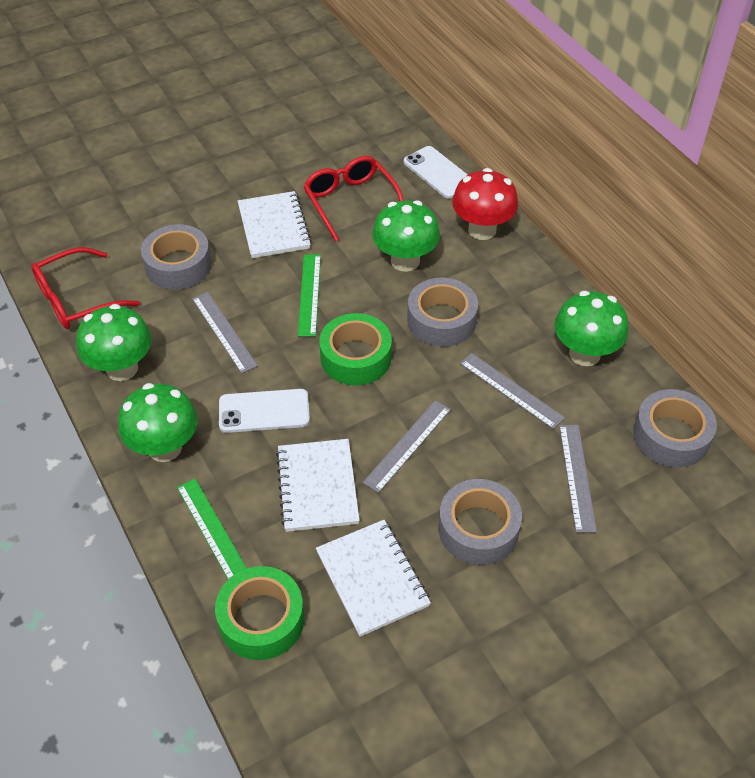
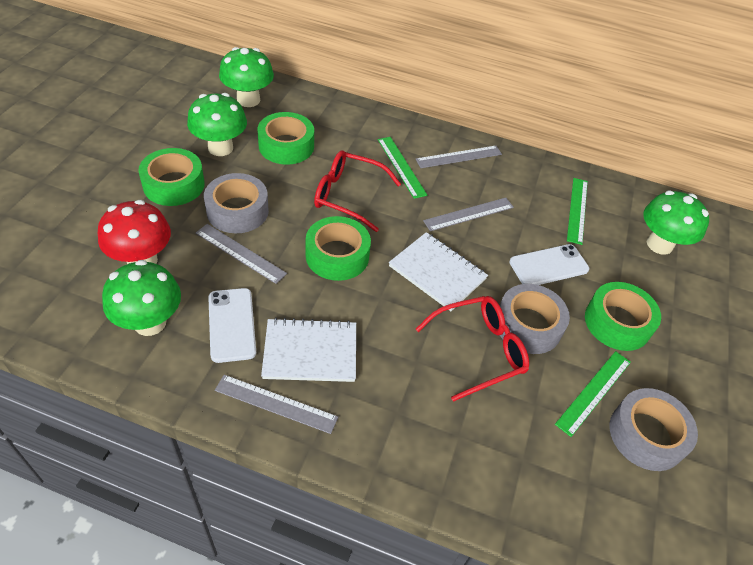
green ruler: 2 -> 3
green tape: 2 -> 4
grey tape: 4 -> 3
white notebook: 3 -> 2

